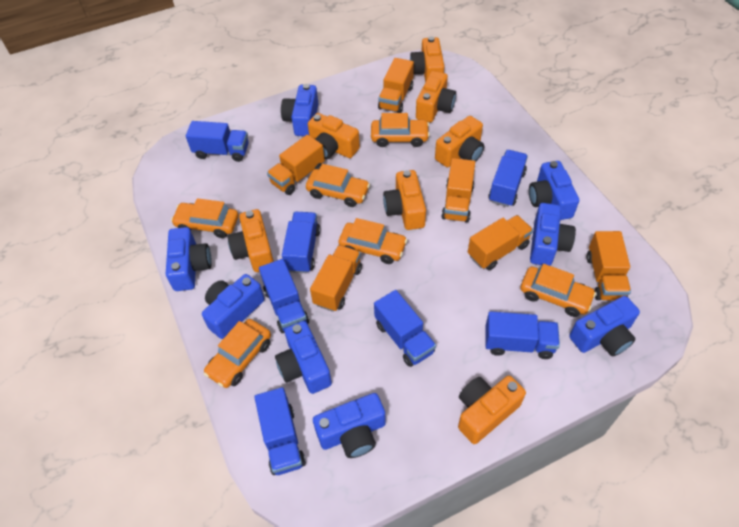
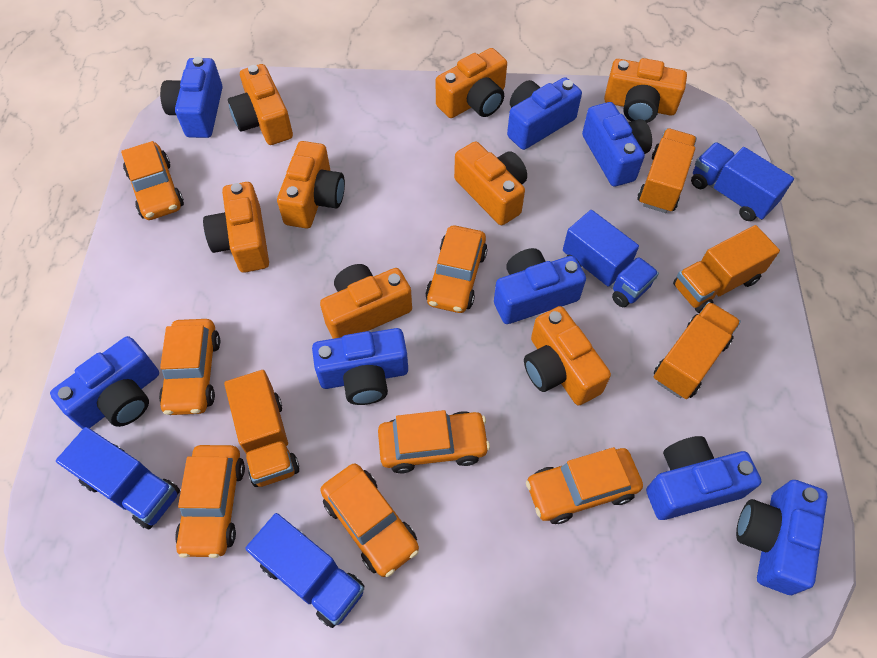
blue truck: 7 -> 4
orange camera: 7 -> 8
orange car: 6 -> 7
orange truck: 6 -> 4

